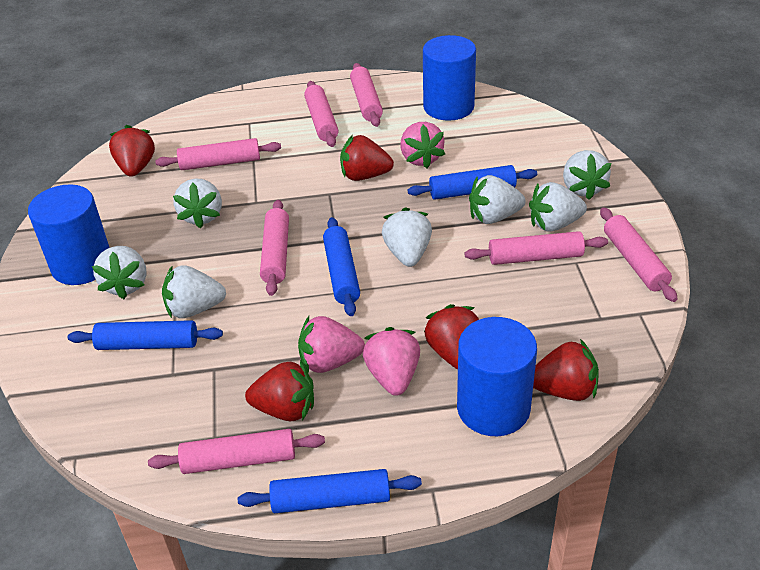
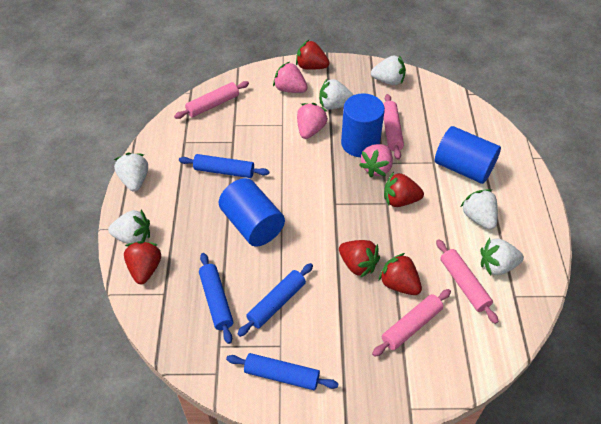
pink rolling pin: 7 -> 4
white strawberry: 7 -> 6

